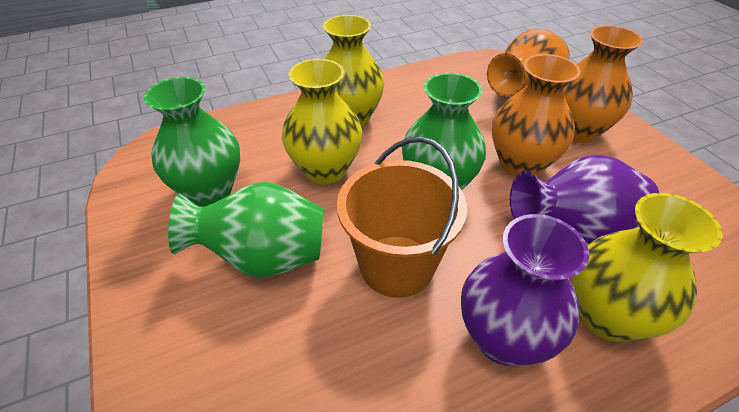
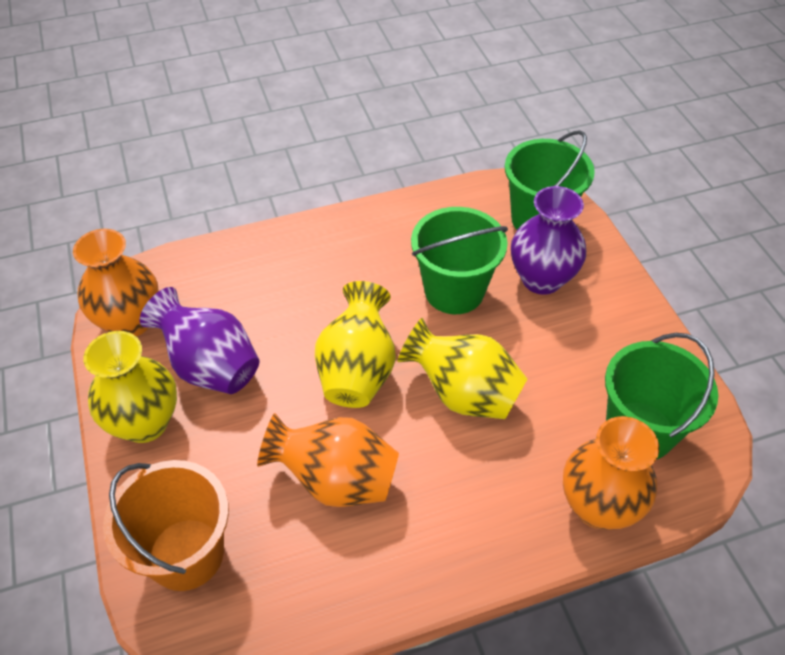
green bucket: 0 -> 3
green vase: 3 -> 0

